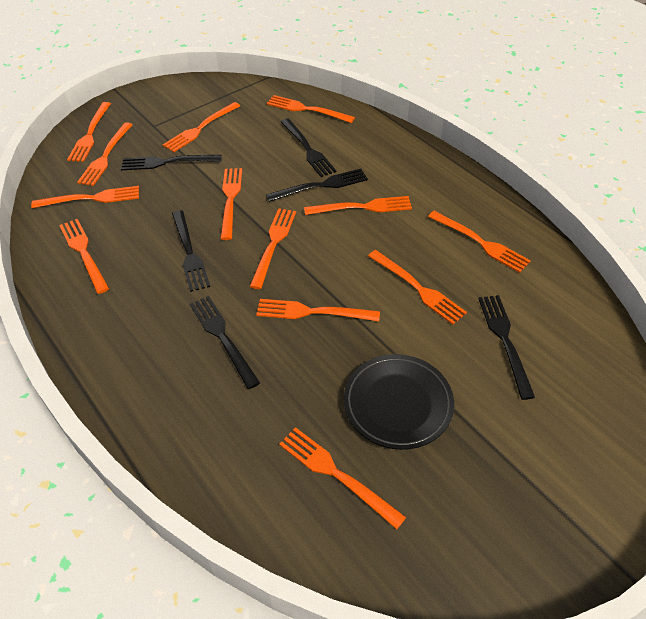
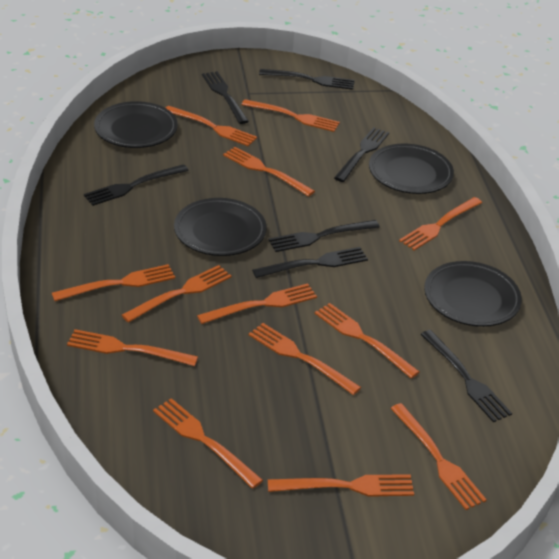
black fork: 6 -> 7
black plate: 1 -> 4

